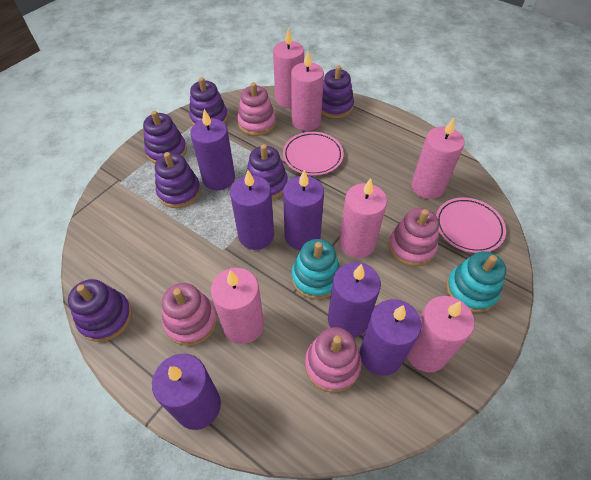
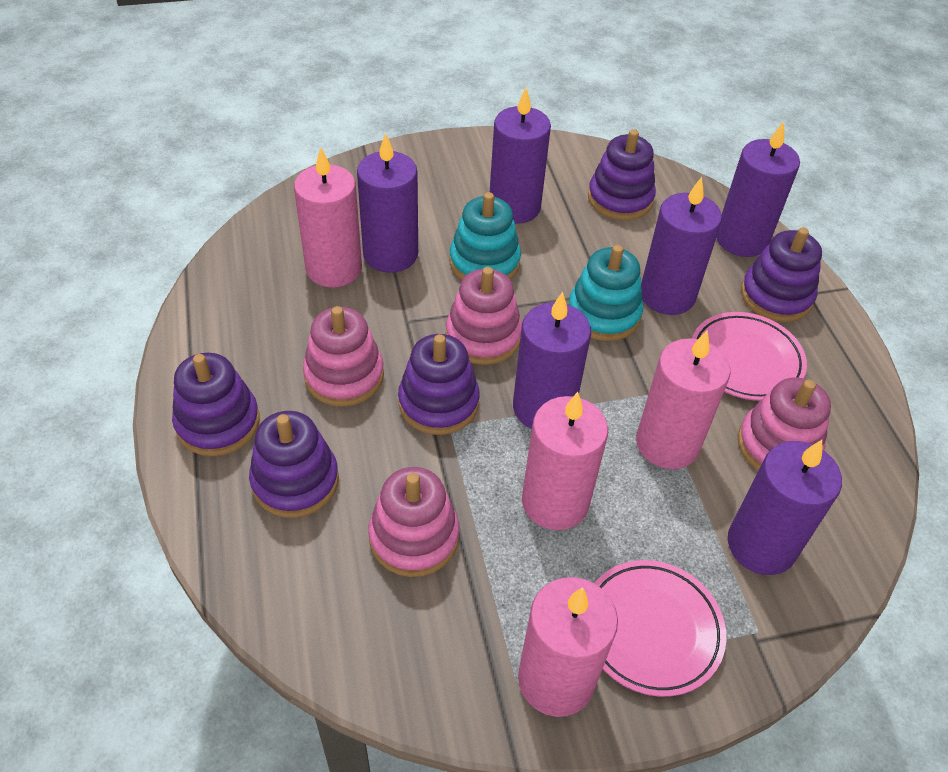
pink candle: 6 -> 4
purple stacking toy: 6 -> 5

